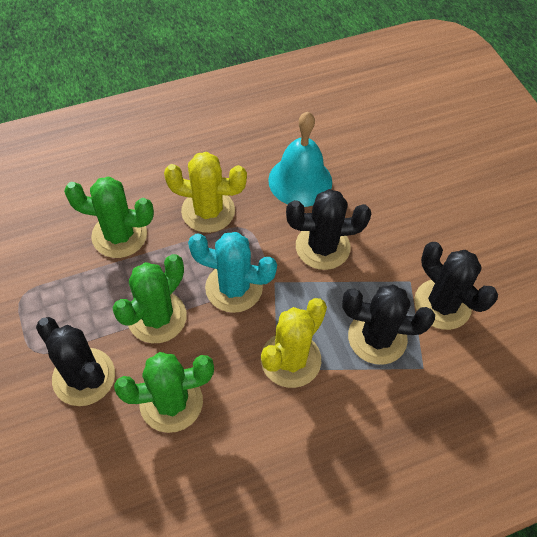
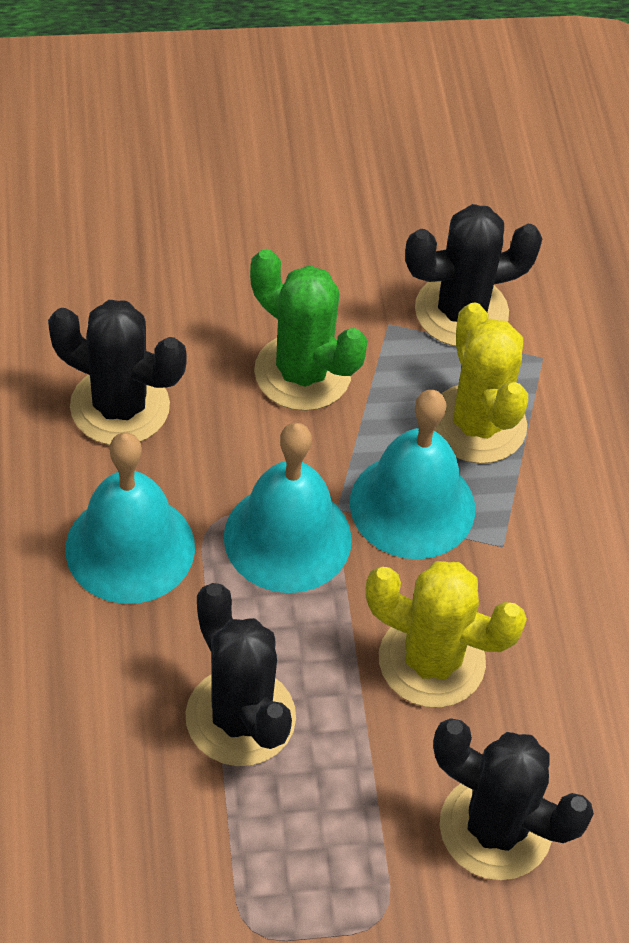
green cactus: 3 -> 1
turquoise bell: 1 -> 3
turquoise cactus: 1 -> 0

